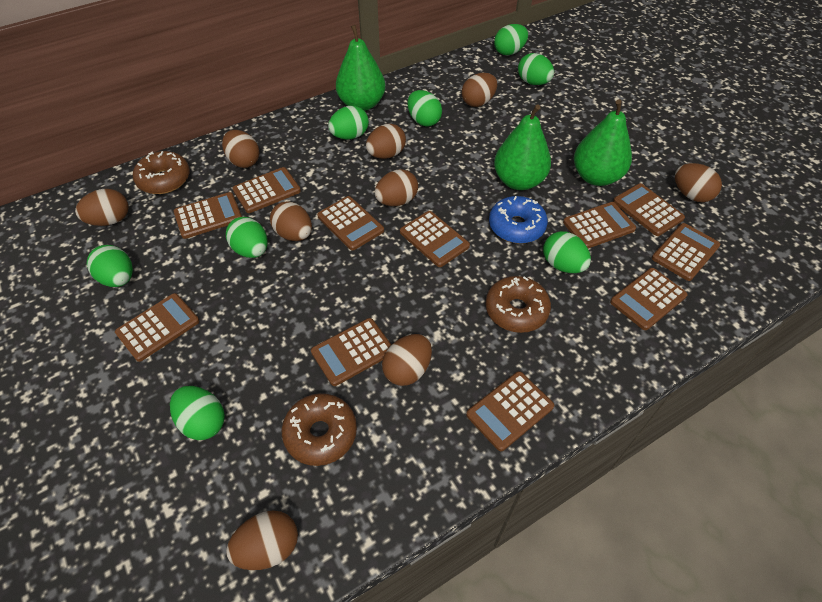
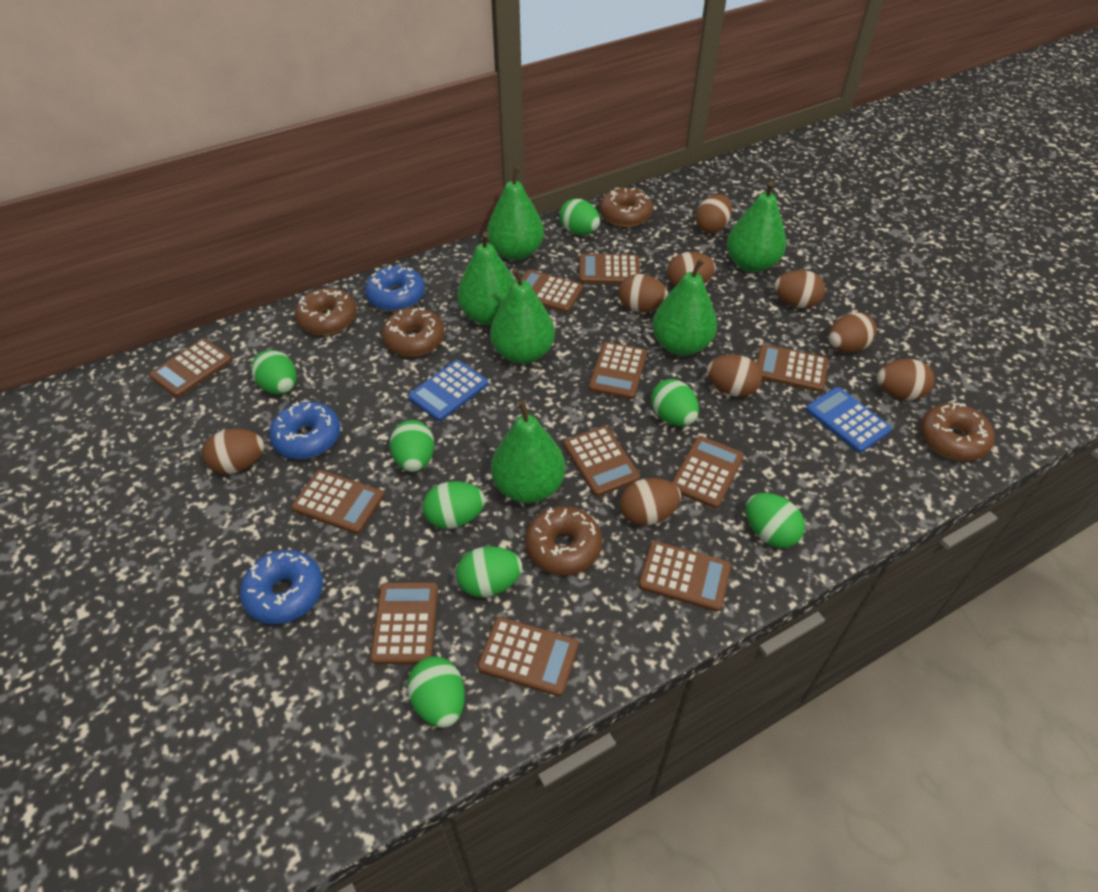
blue calculator: 0 -> 2
blue donut: 1 -> 3
brown donut: 3 -> 5
green pear: 3 -> 6

